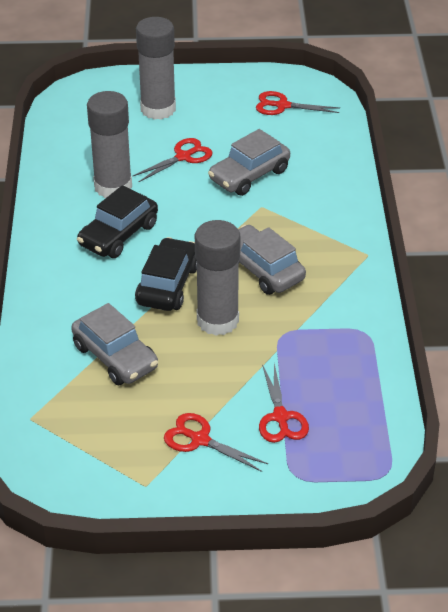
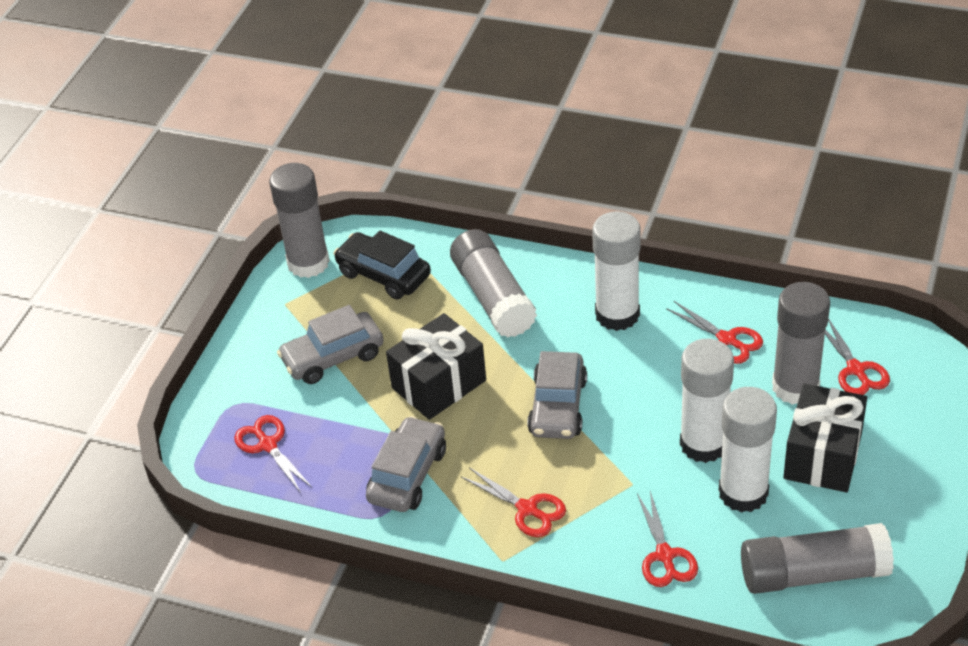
black car: 2 -> 1
black gift: 0 -> 2
grey glue stick: 3 -> 4
red scissors: 4 -> 5
white glue stick: 0 -> 3

